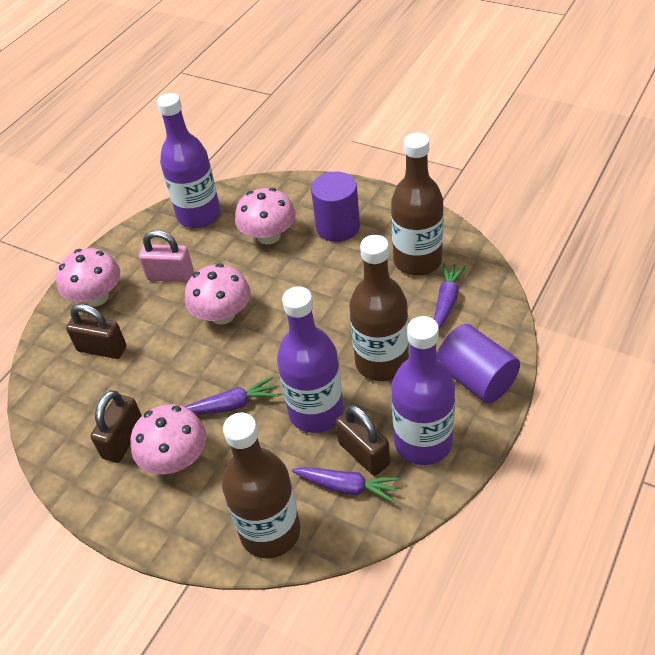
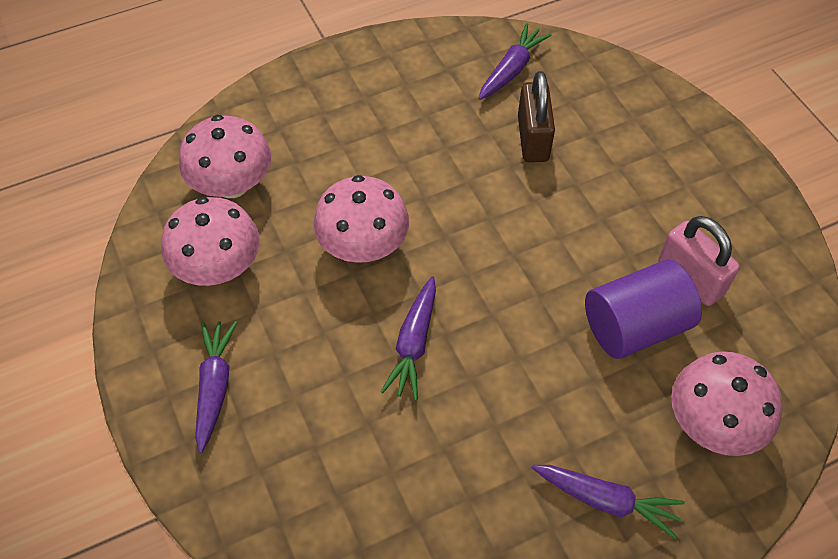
brown bottle: 3 -> 0
brown padlock: 3 -> 1
purple bottle: 3 -> 0
purple carrot: 3 -> 4
purple cylinder: 2 -> 1

